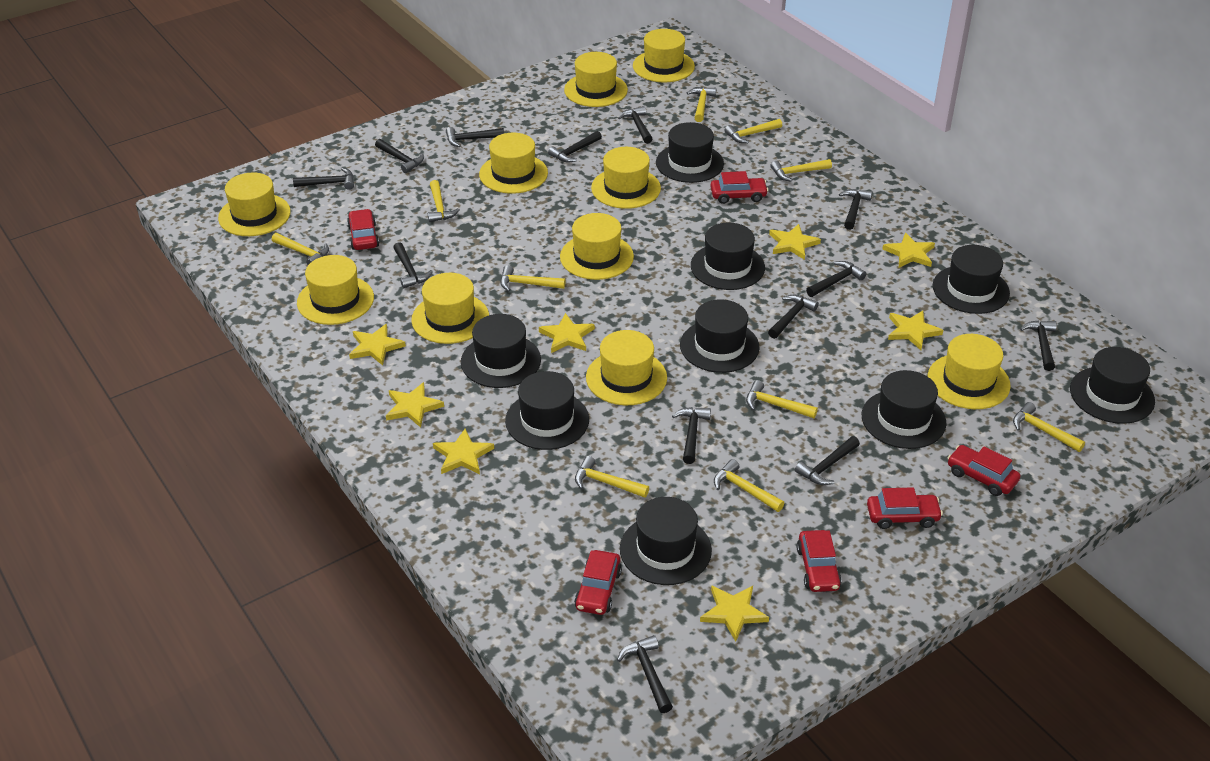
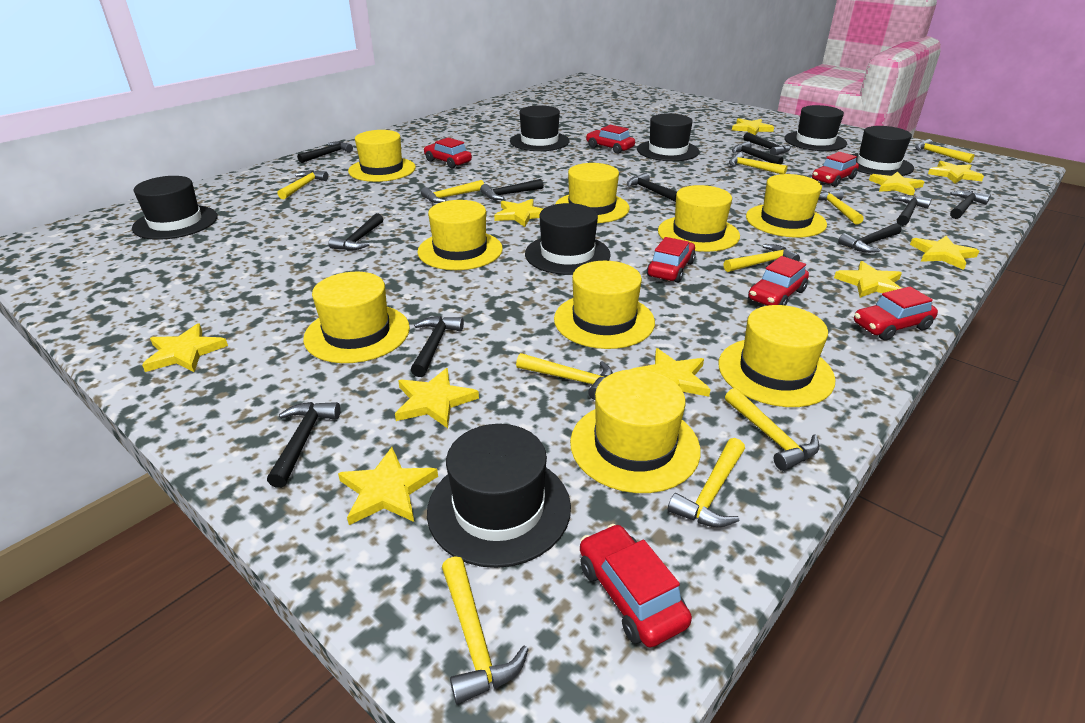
black hammer: 13 -> 11
black hat: 9 -> 7
red car: 6 -> 7
yellow hat: 10 -> 9
yellow star: 8 -> 10

